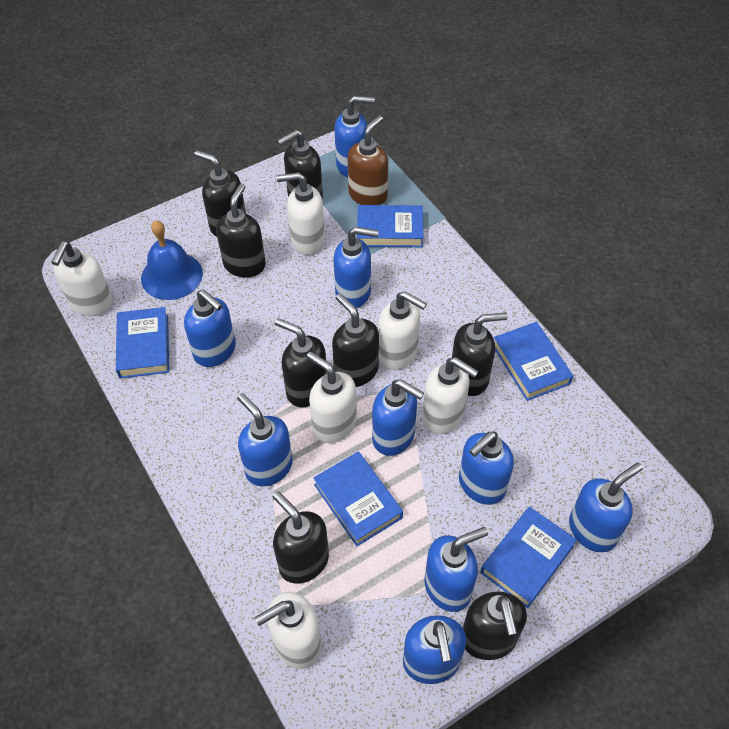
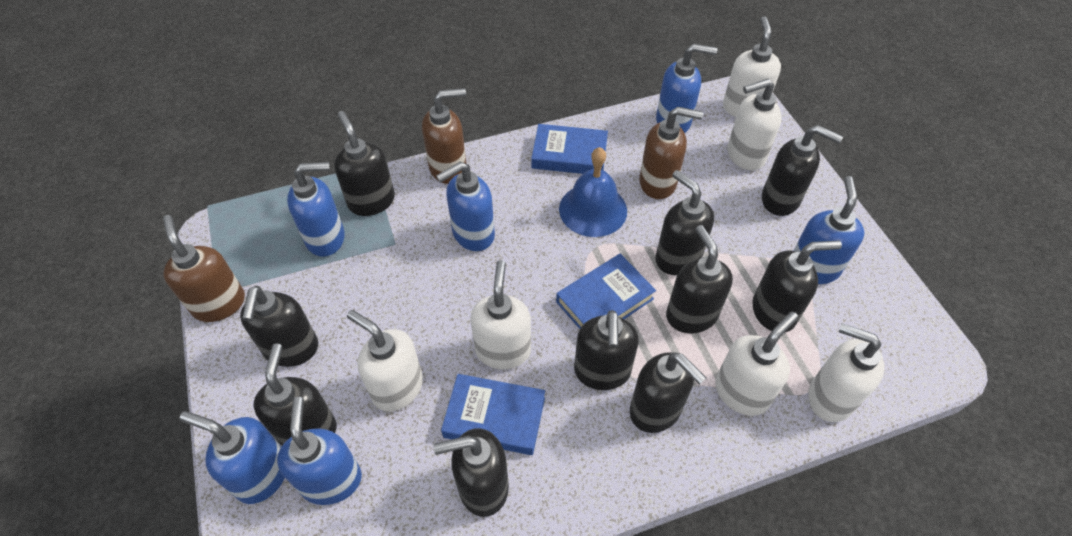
black soap dispenser: 8 -> 10
blue book: 5 -> 3
blue soap dispenser: 9 -> 6
brown soap dispenser: 1 -> 3

